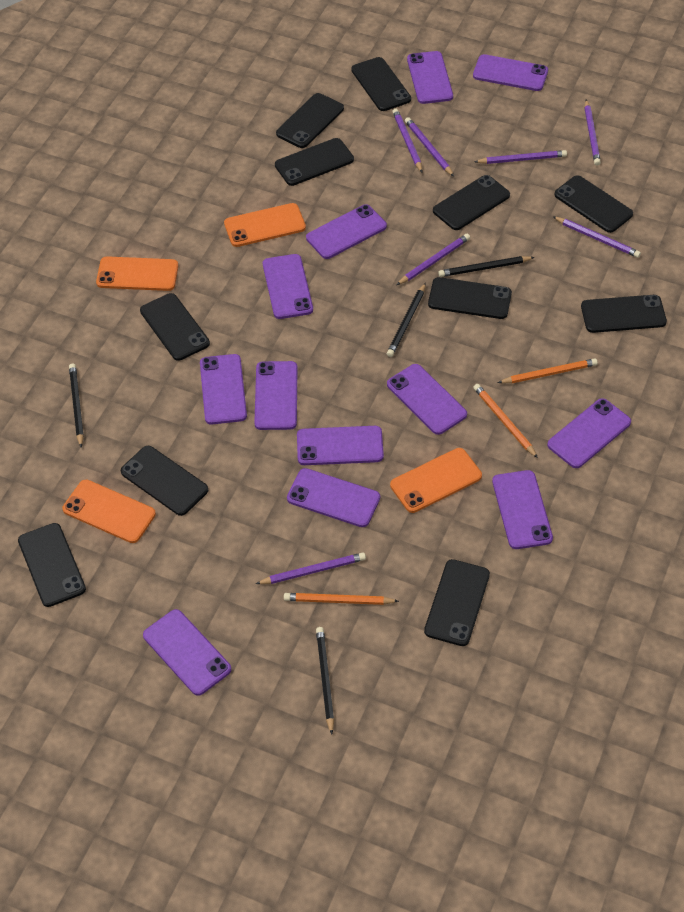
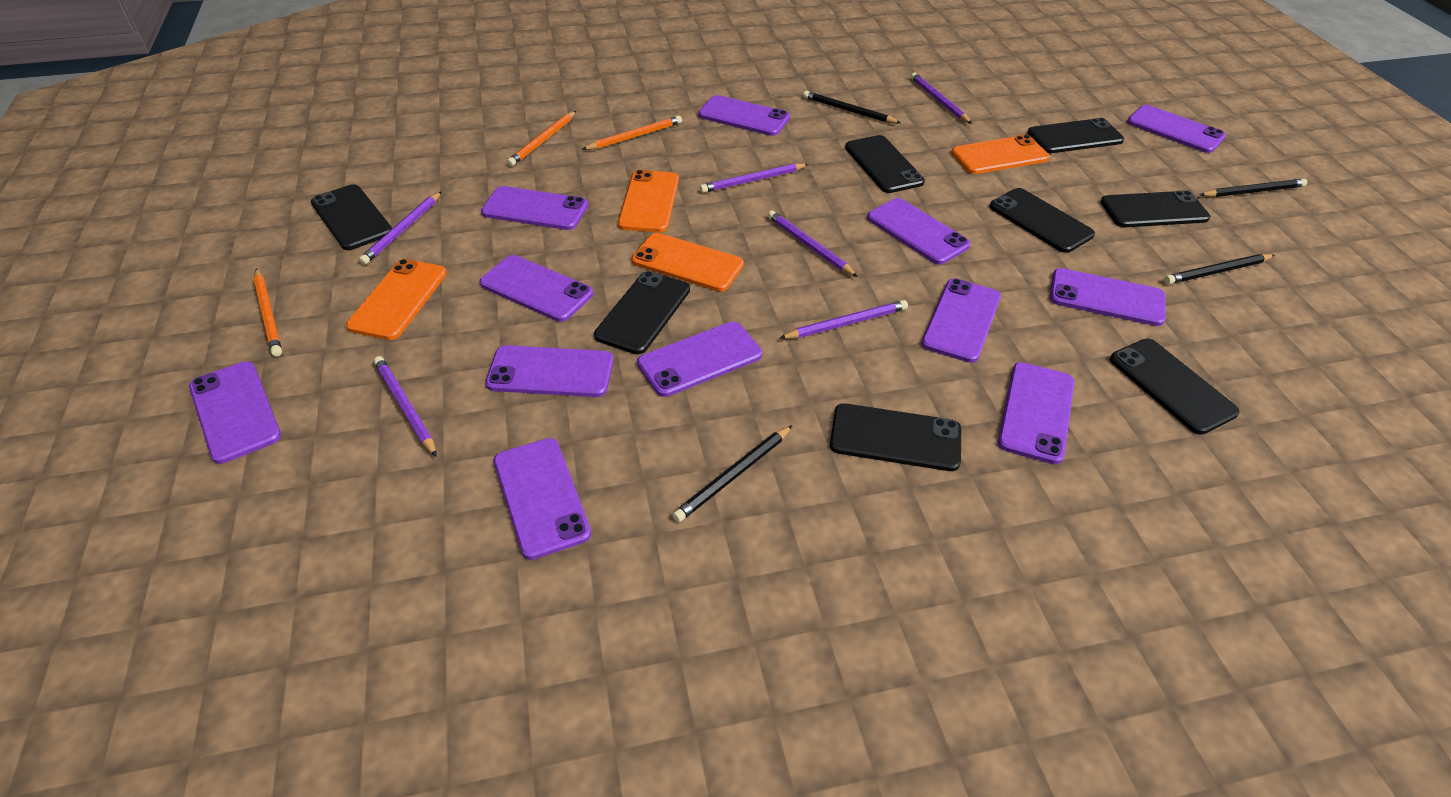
black phone: 11 -> 8
purple pencil: 7 -> 6

